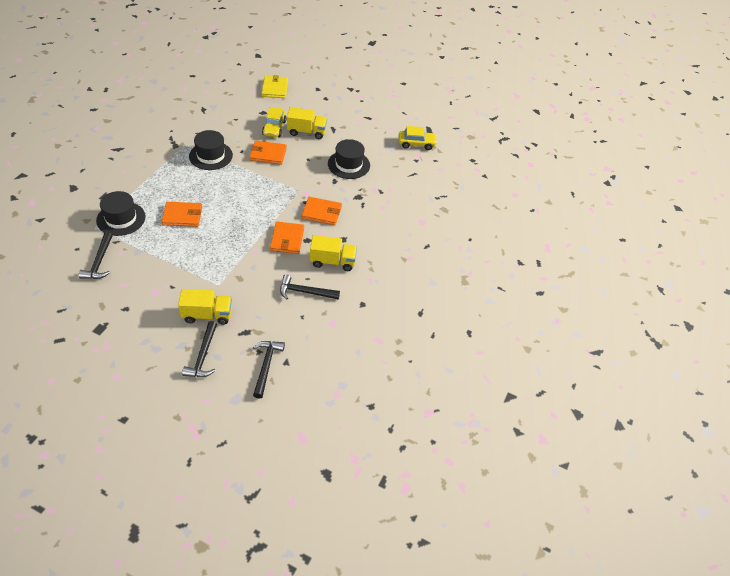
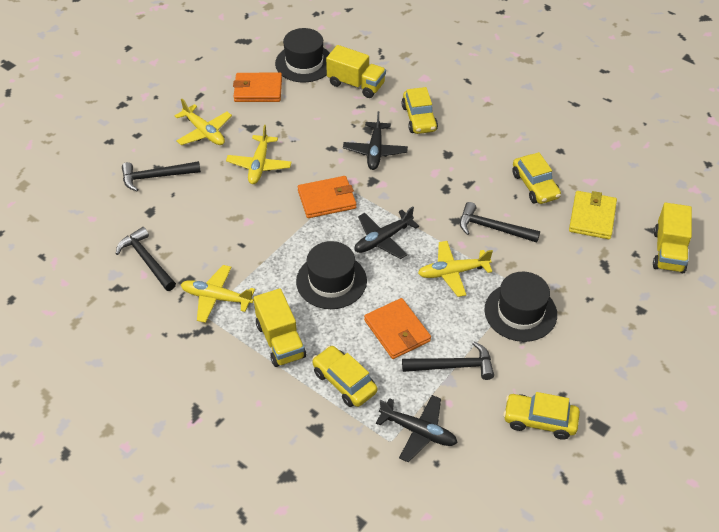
black plane: 0 -> 3
orange wallet: 4 -> 3
yellow car: 2 -> 4
yellow plane: 0 -> 4

